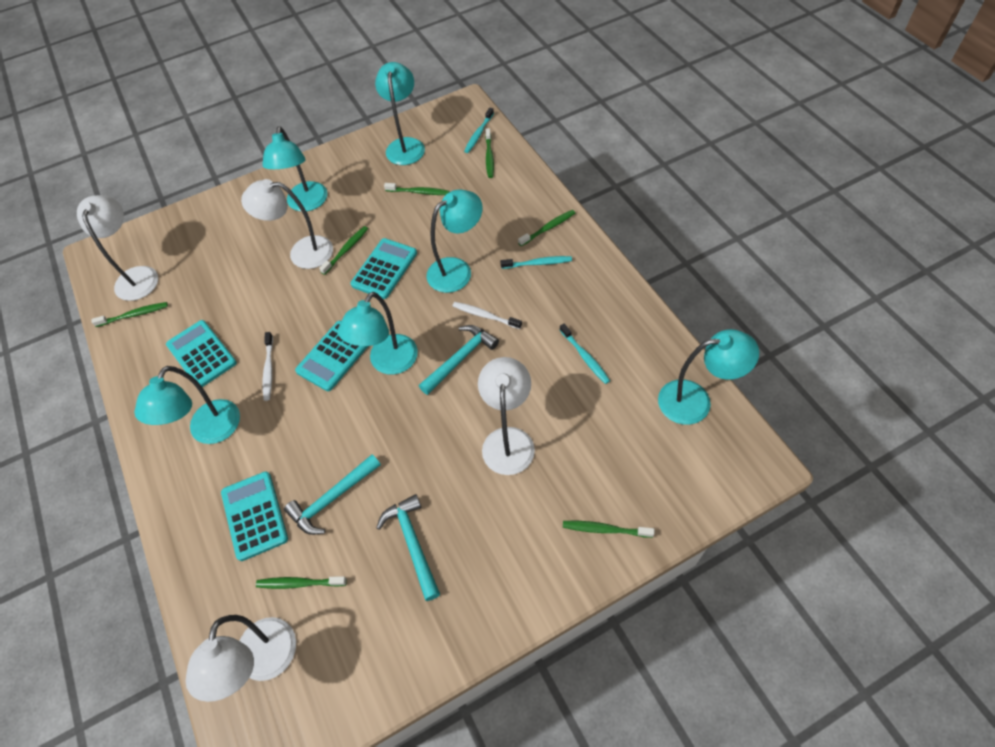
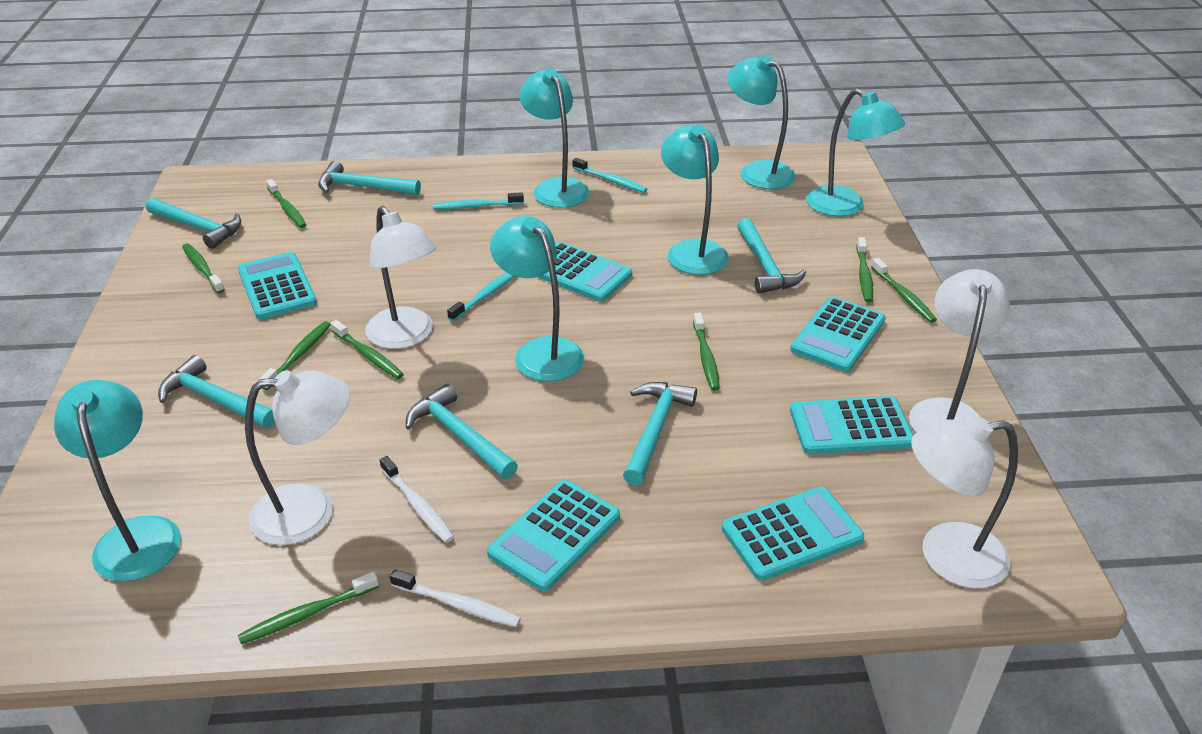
green toothbrush: 7 -> 8
turquoise calculator: 4 -> 6
turquoise hammer: 3 -> 6

